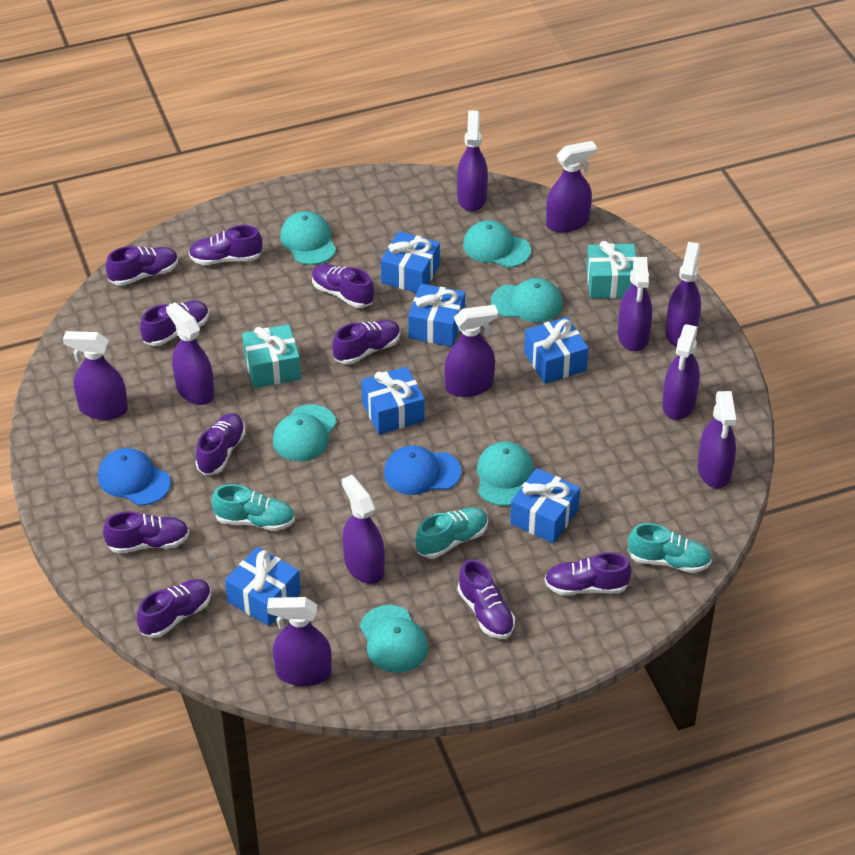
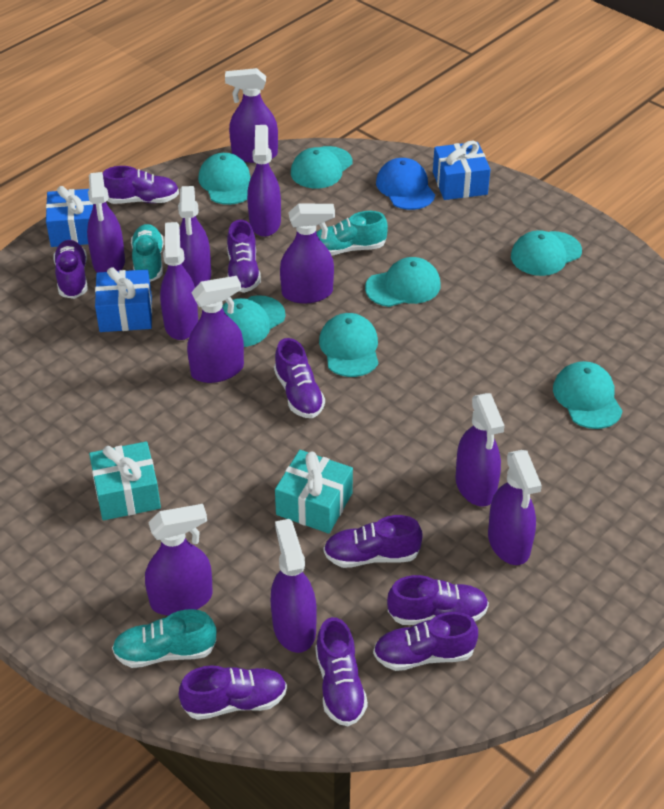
blue cap: 2 -> 1
blue gift: 6 -> 3
purple shoe: 10 -> 9
turquoise cap: 6 -> 7

